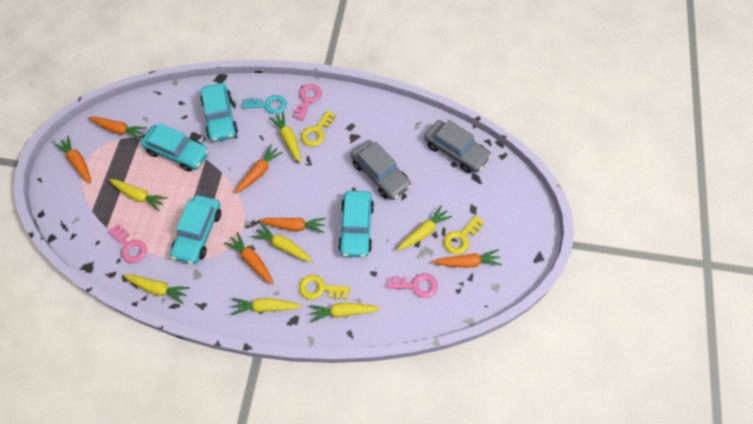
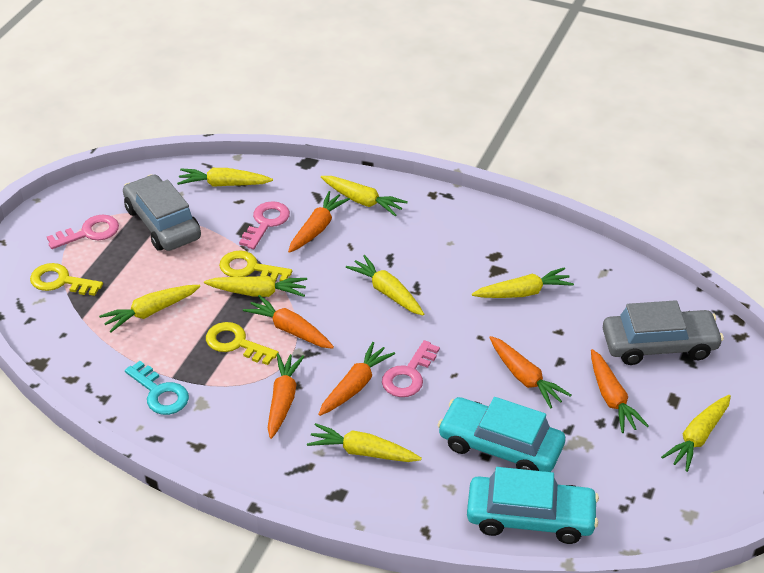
turquoise car: 4 -> 2
yellow carrot: 7 -> 8

